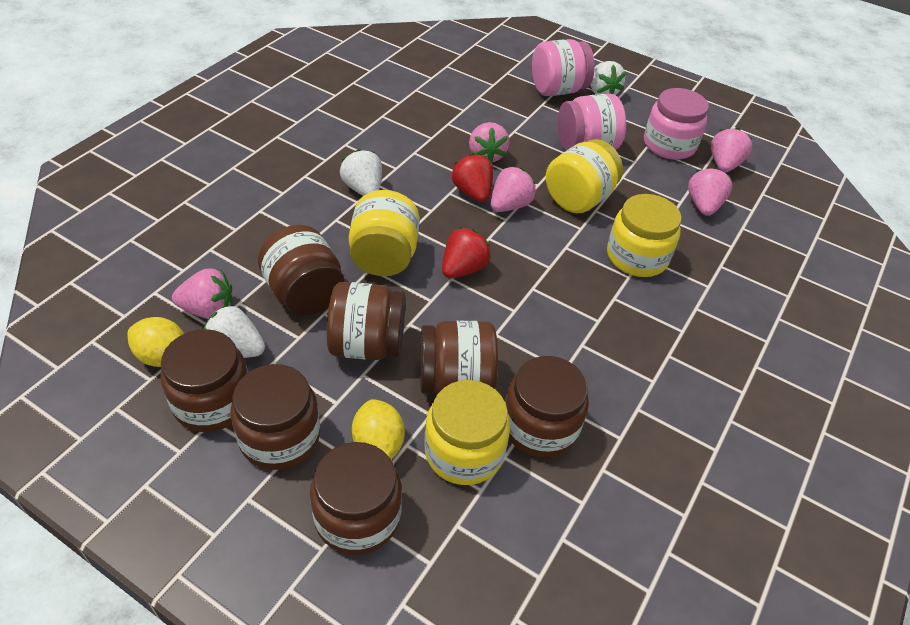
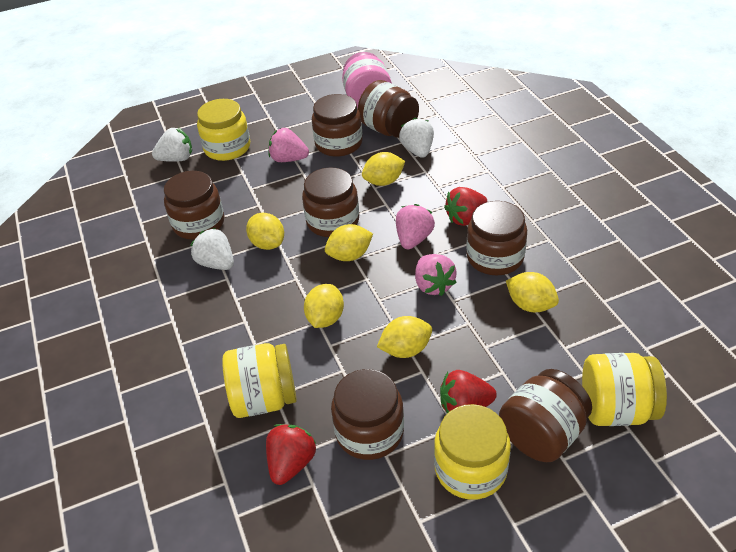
pink jar: 3 -> 1
pink strawberry: 5 -> 3
red strawberry: 2 -> 3
yellow lemon: 2 -> 6

